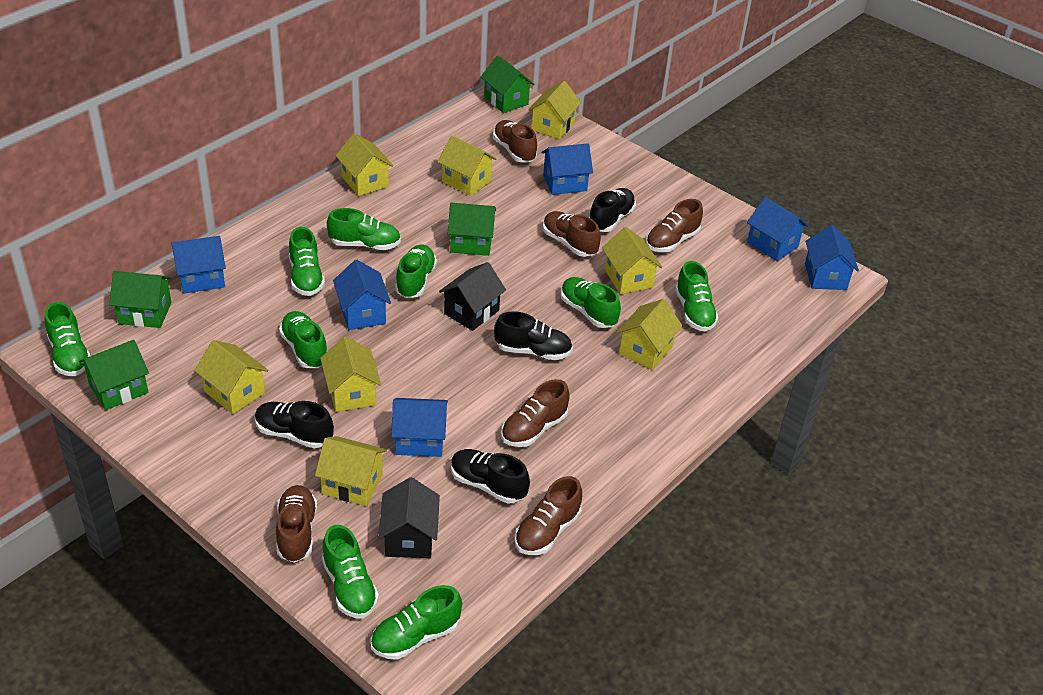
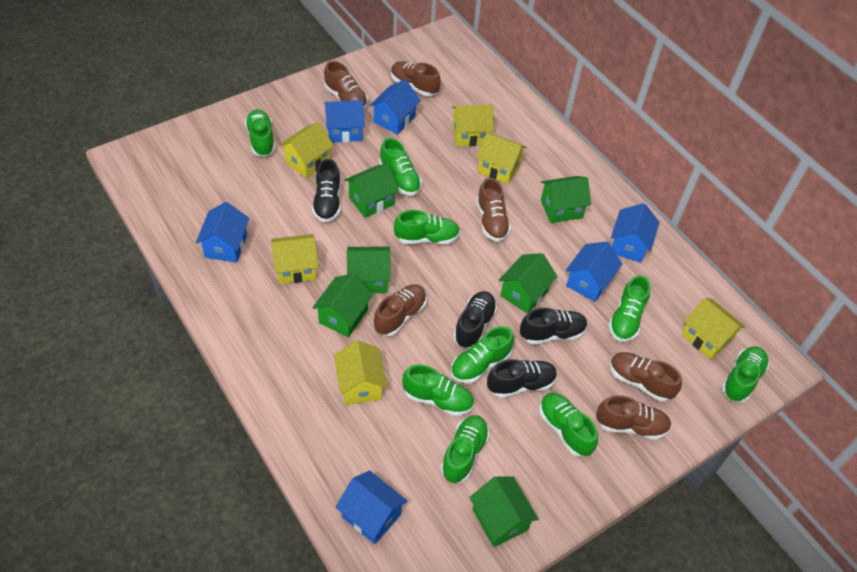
black house: 2 -> 0
green house: 4 -> 6
yellow house: 8 -> 6

